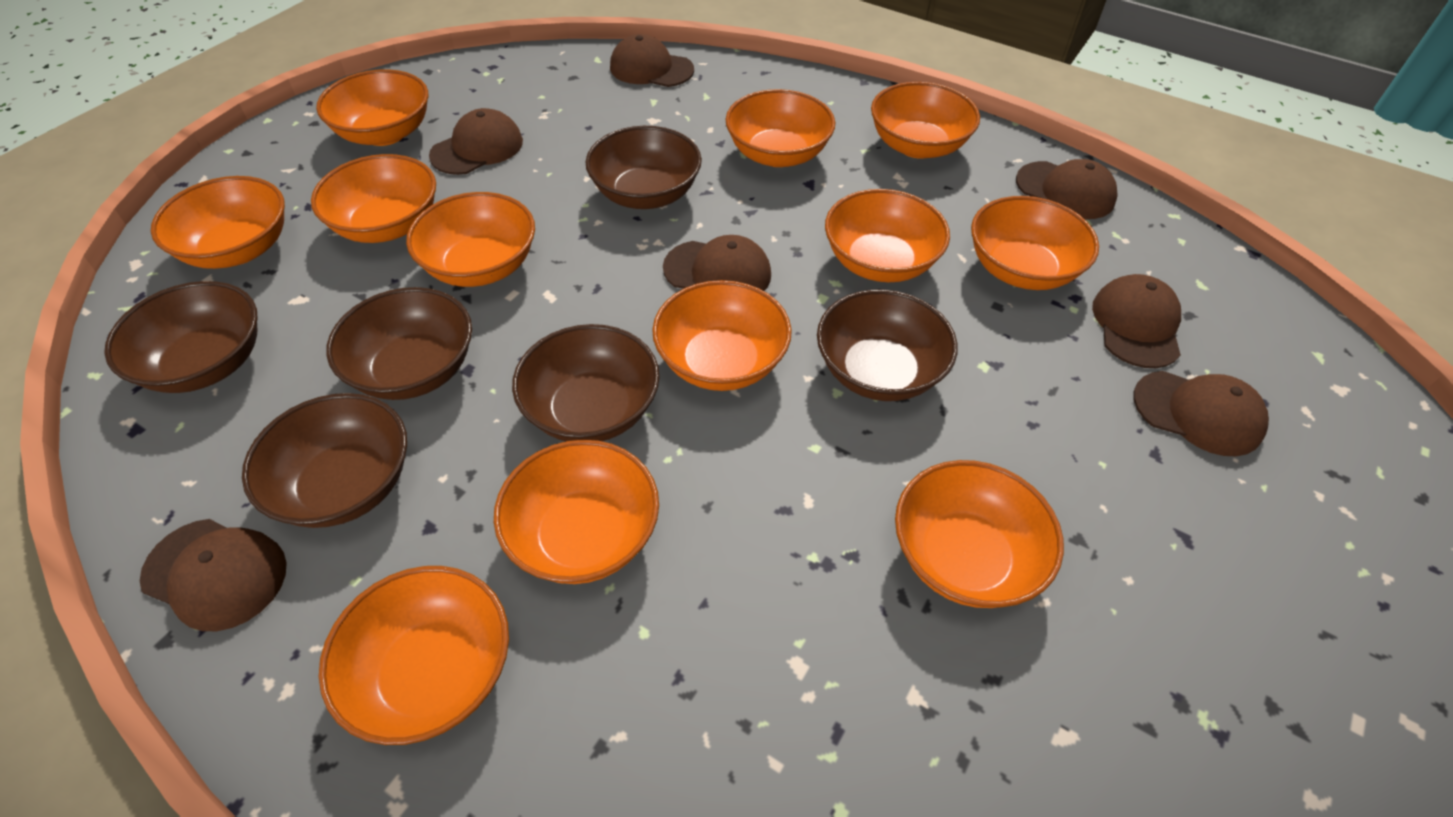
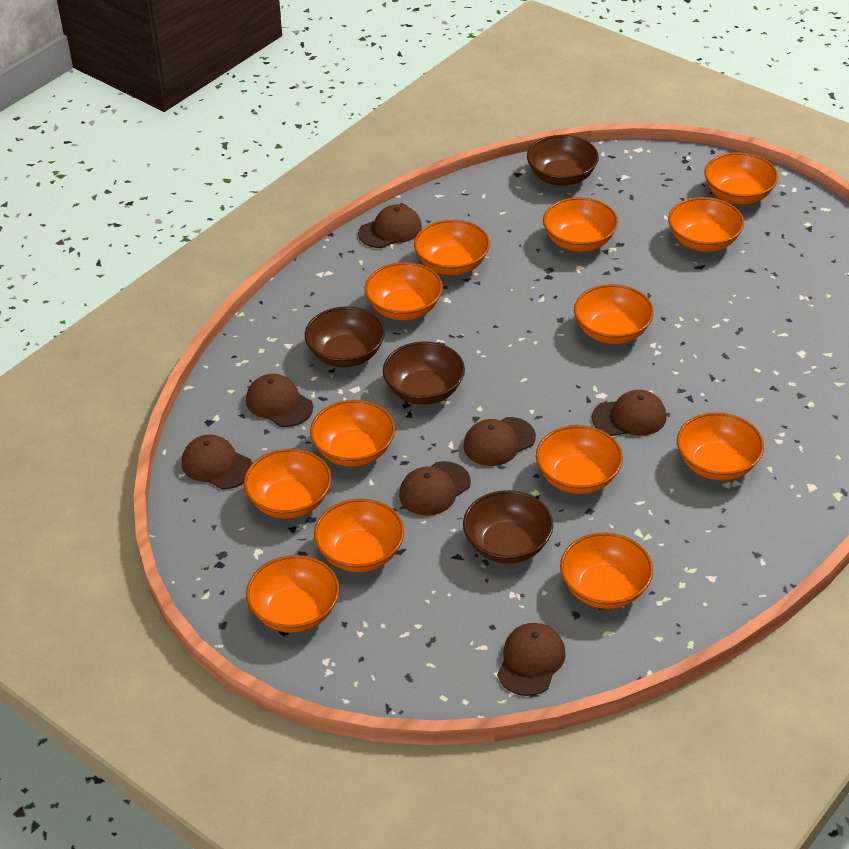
brown bowl: 6 -> 4
orange bowl: 12 -> 13

